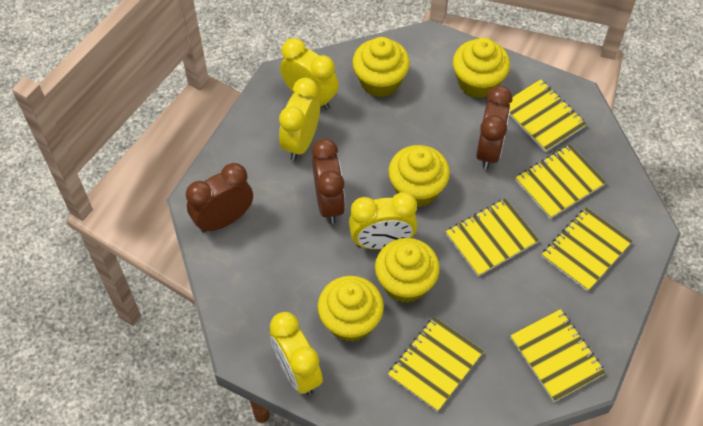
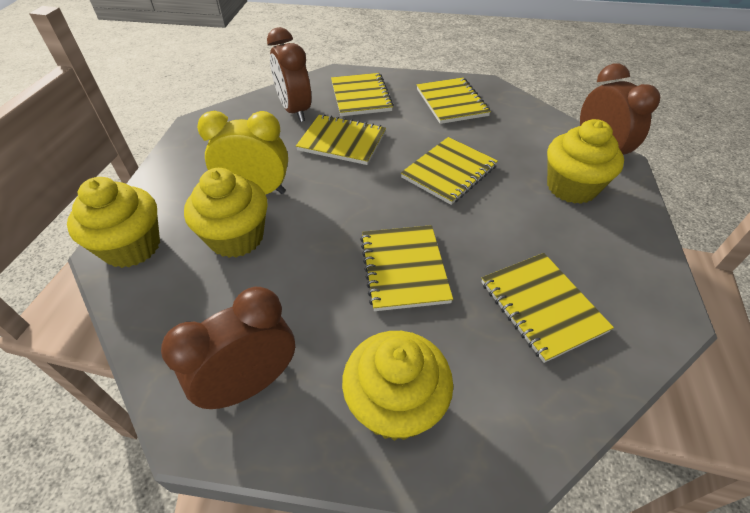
yellow clock: 4 -> 1
yellow cupcake: 5 -> 4

